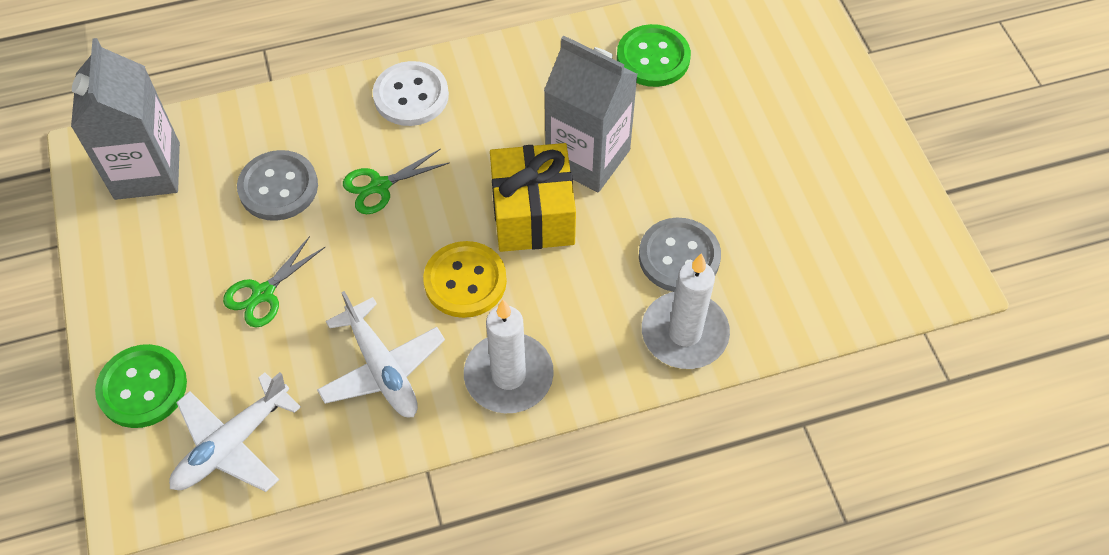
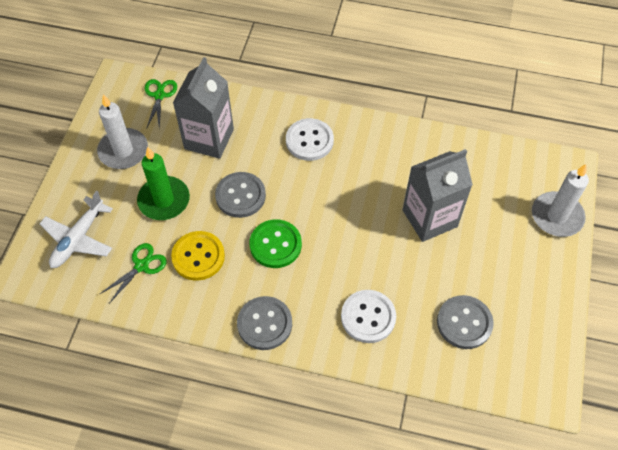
green button: 2 -> 1
green candle: 0 -> 1
grey button: 2 -> 3
white button: 1 -> 2
white plane: 2 -> 1
yellow gift: 1 -> 0

